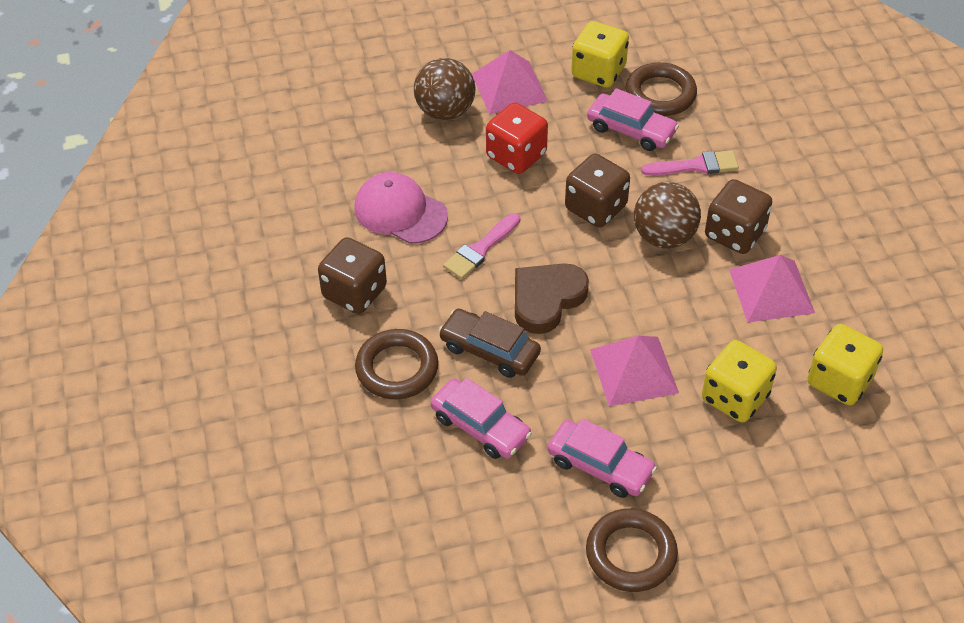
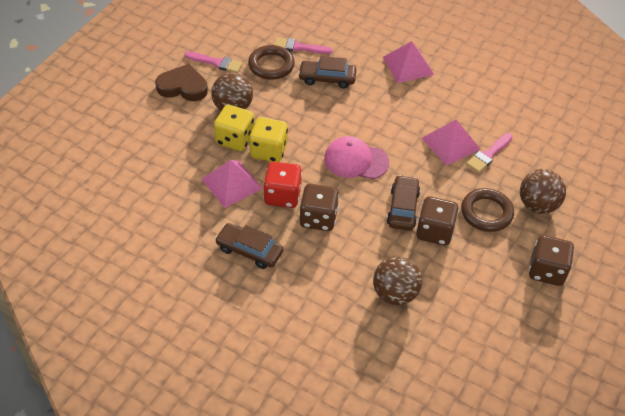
brown ball: 2 -> 3
brown car: 1 -> 3
brown ring: 3 -> 2
pink brush: 2 -> 3
pink car: 3 -> 0
yellow dice: 3 -> 2

